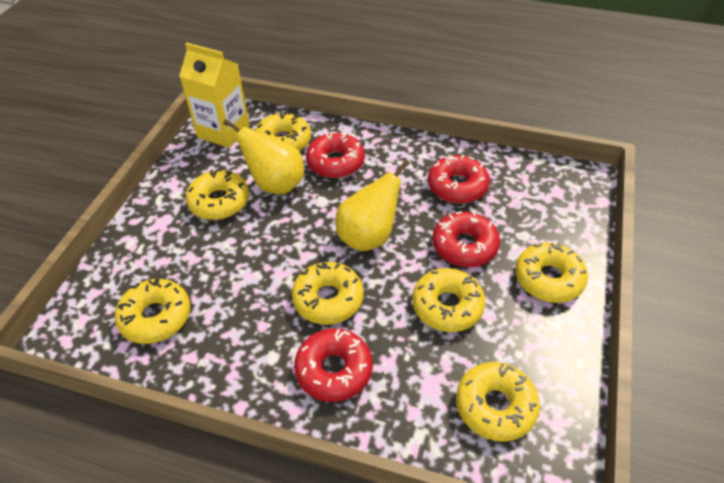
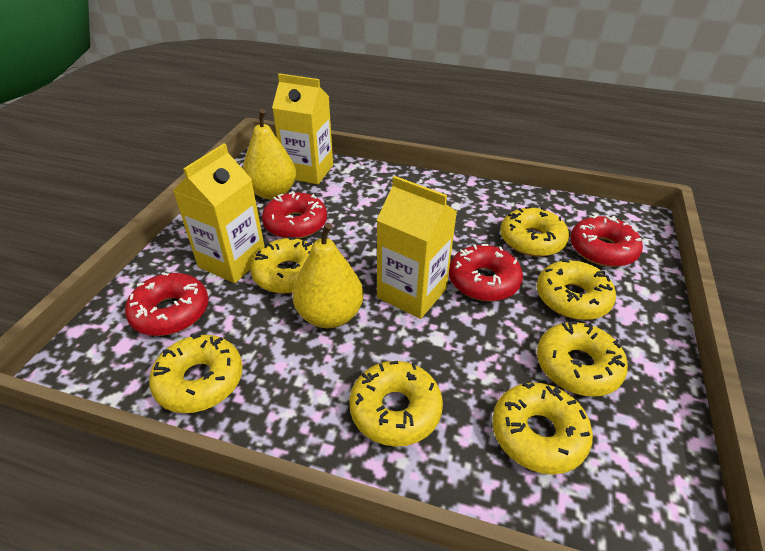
yellow carton: 1 -> 3

